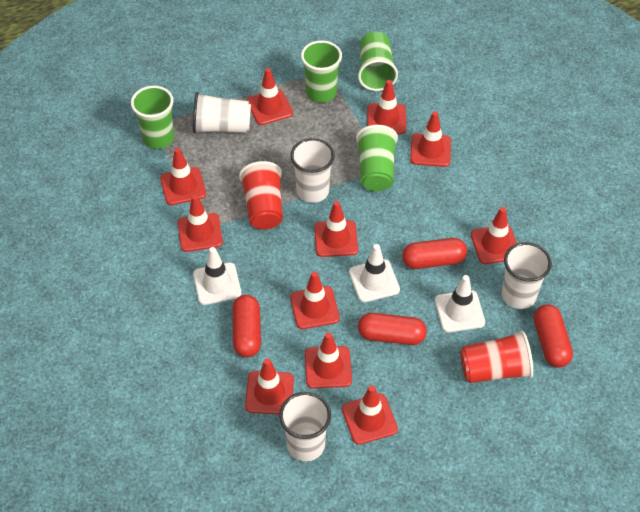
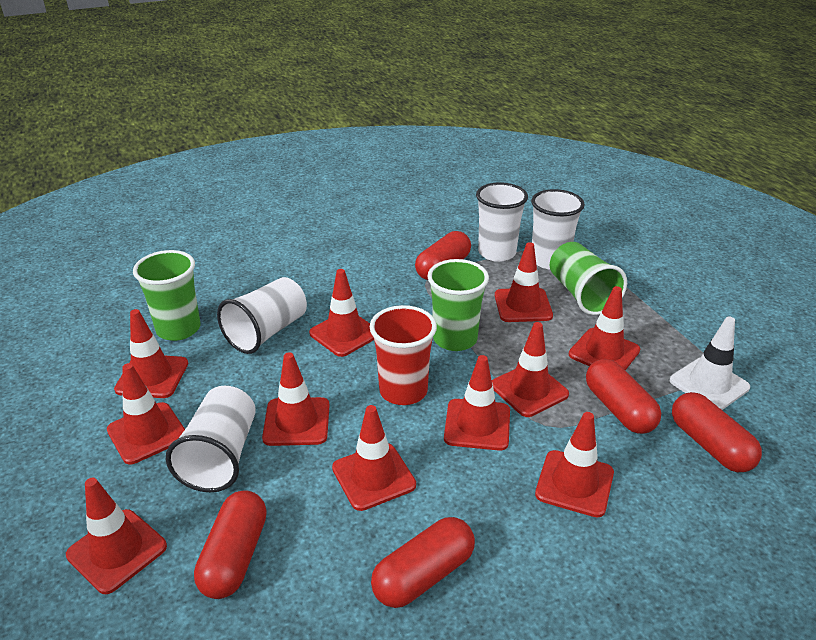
green cup: 4 -> 3
red capsule: 4 -> 5
red cup: 2 -> 1
white traffic cone: 3 -> 1

